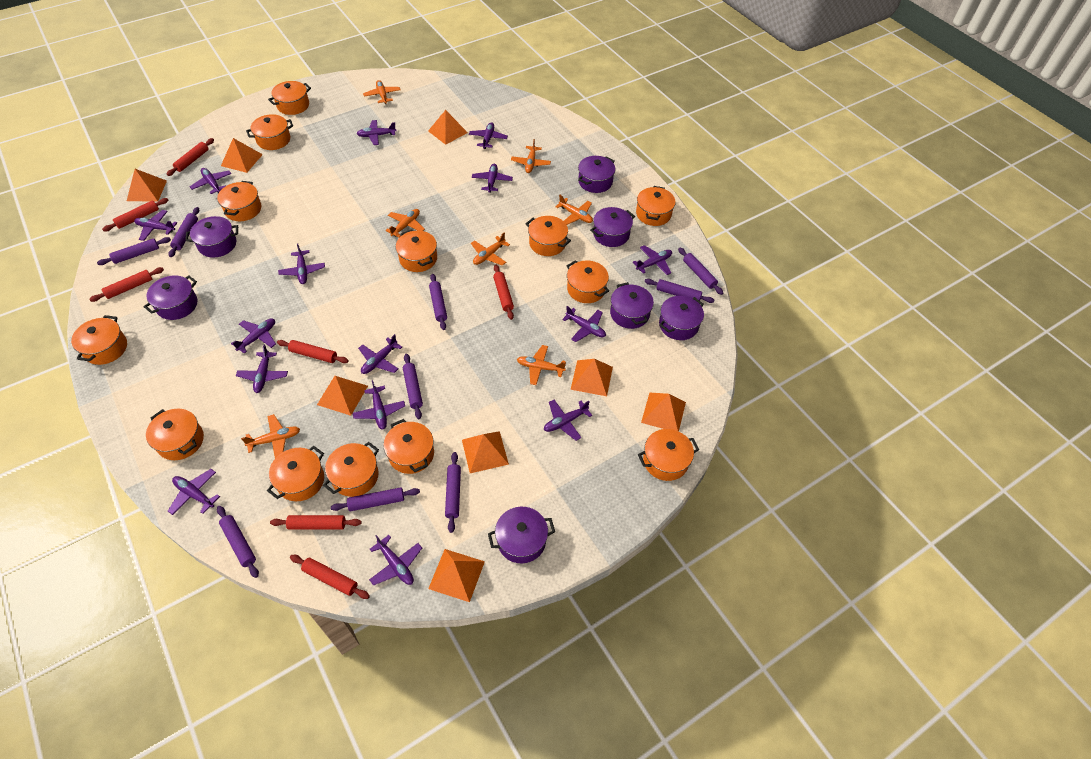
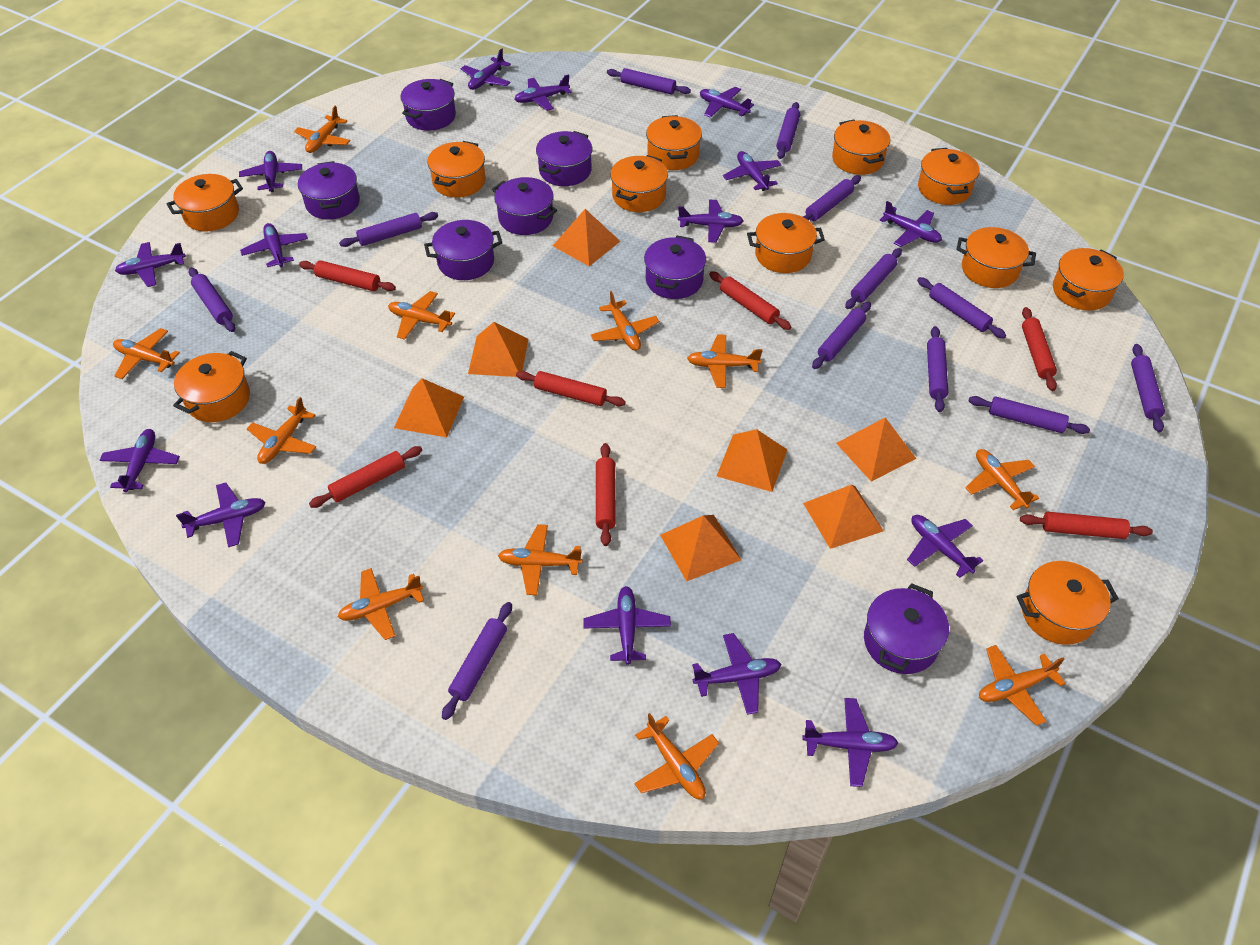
orange plane: 7 -> 11
orange pot: 13 -> 11
orange pyramid: 8 -> 7
purple rolling pin: 9 -> 12

